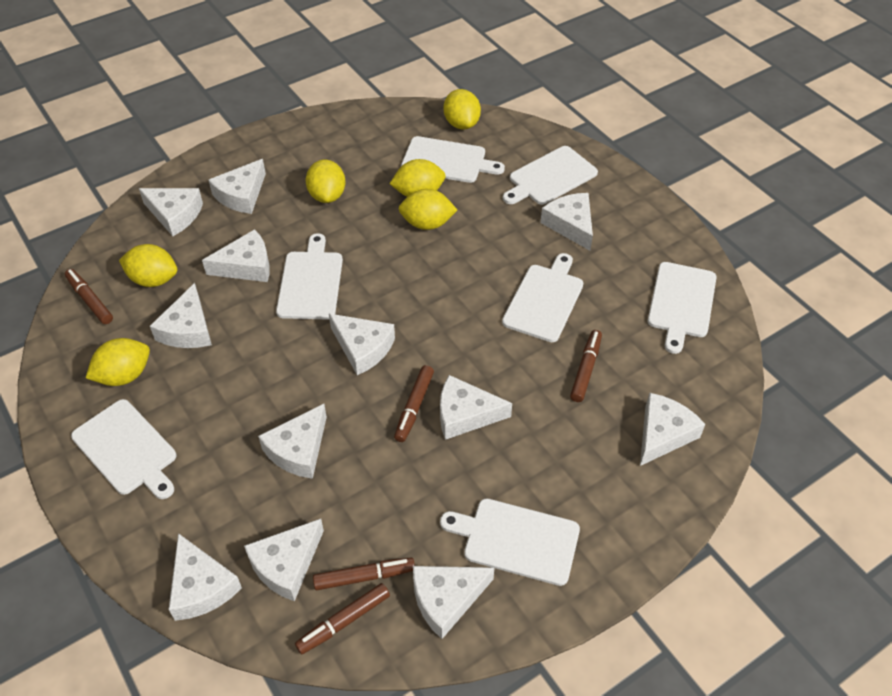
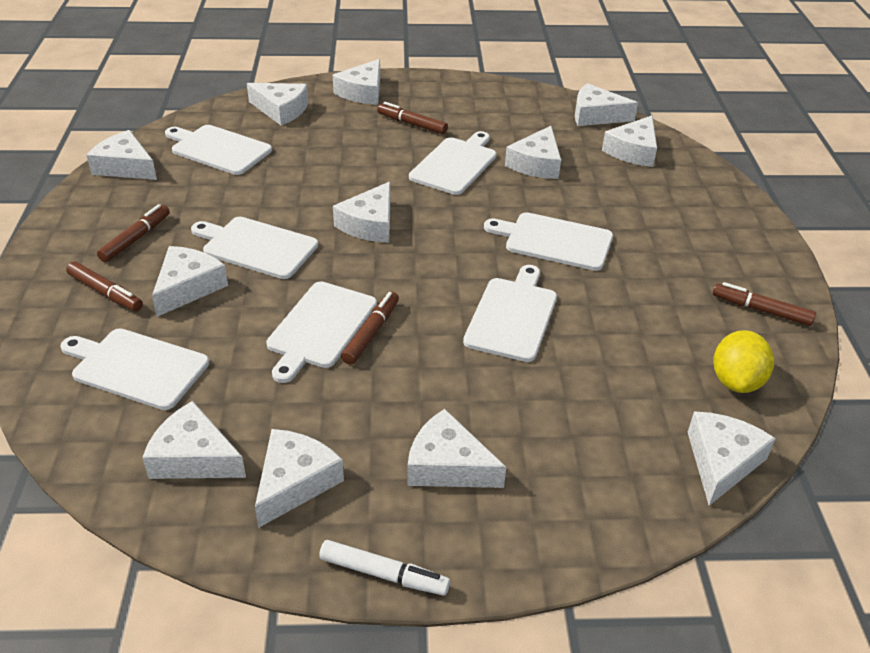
white marker: 0 -> 1
yellow lemon: 6 -> 1

